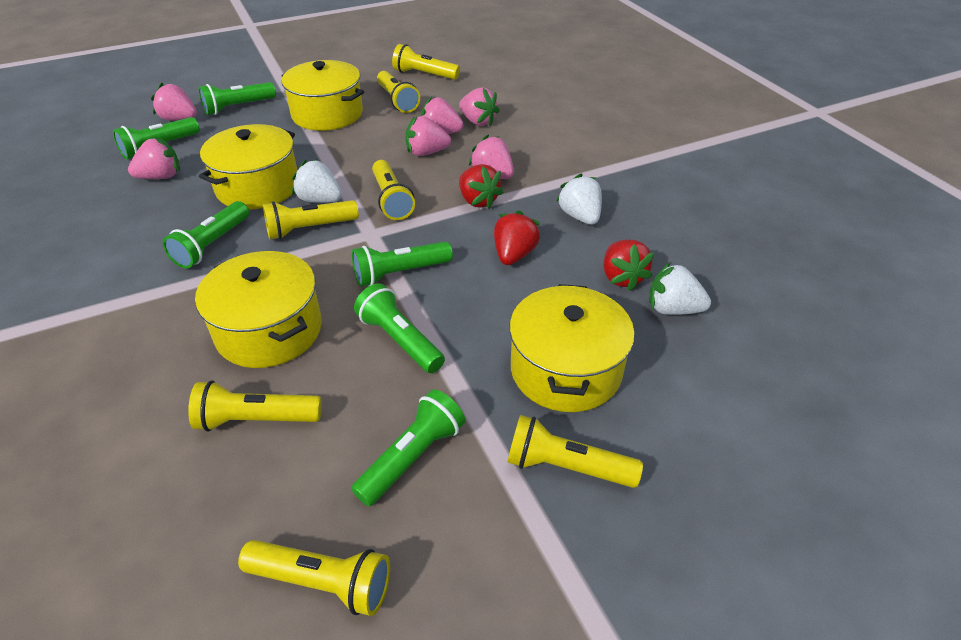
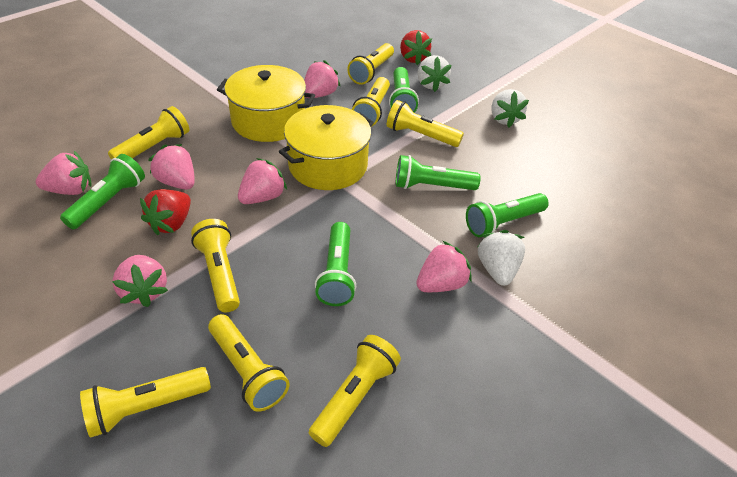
green flashlight: 6 -> 5
red strawberry: 3 -> 2
yellow flashlight: 7 -> 8
yellow pot: 4 -> 2

